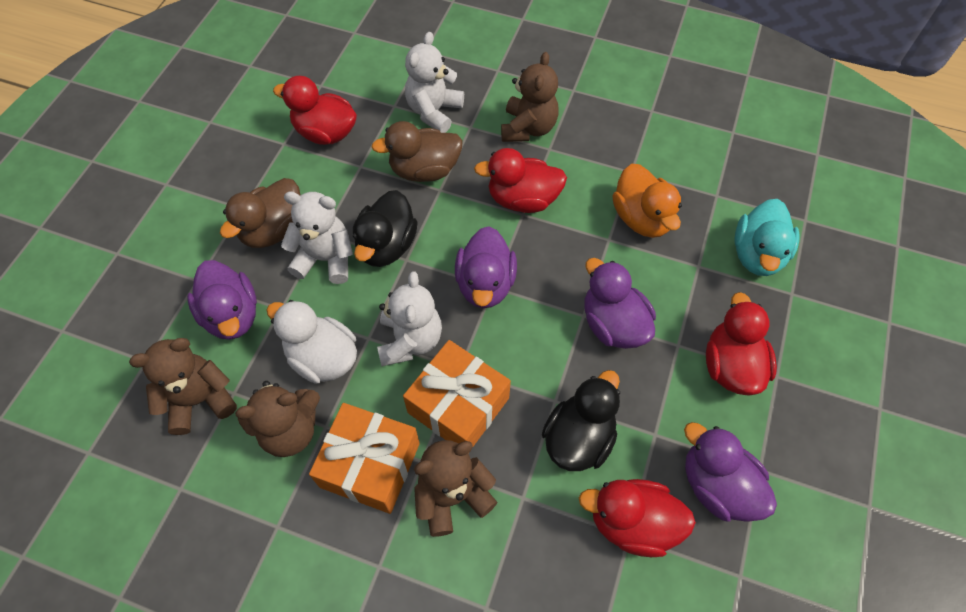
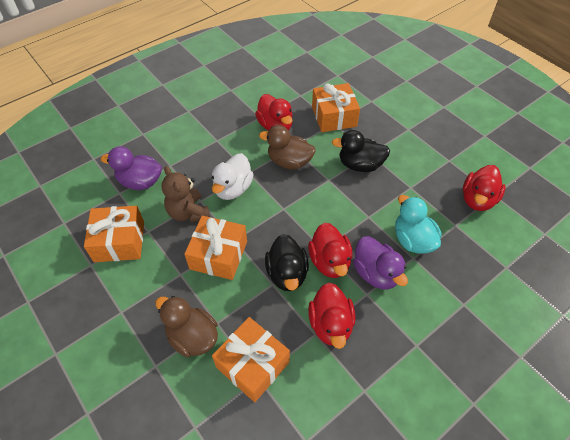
brown teddy bear: 4 -> 1
orange duck: 1 -> 0
orange gift: 2 -> 4
purple duck: 4 -> 2
white teddy bear: 3 -> 0

